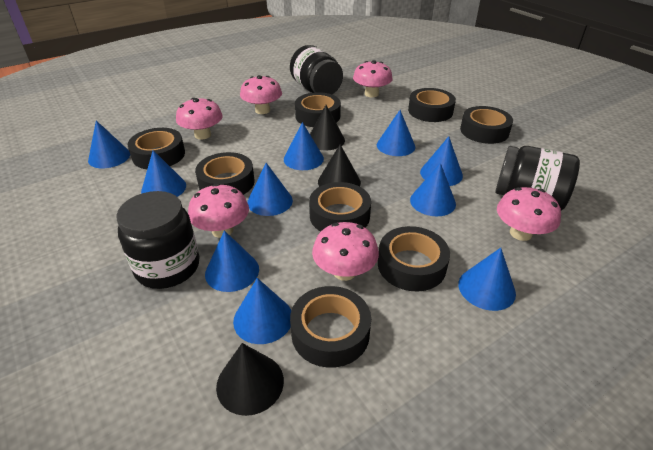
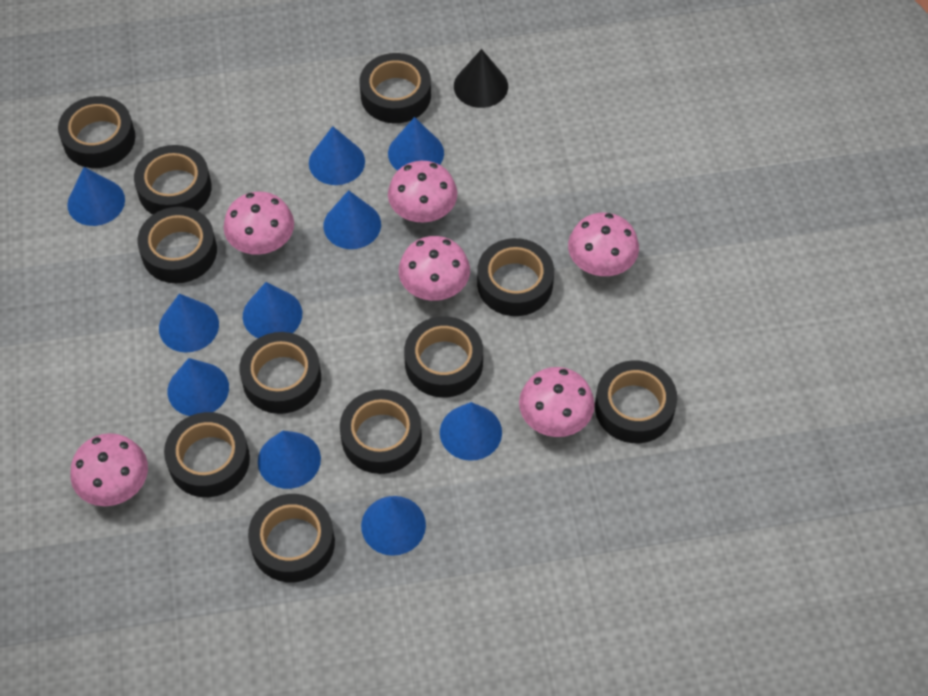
black cone: 3 -> 1
black jar: 3 -> 0
black tape: 8 -> 11

